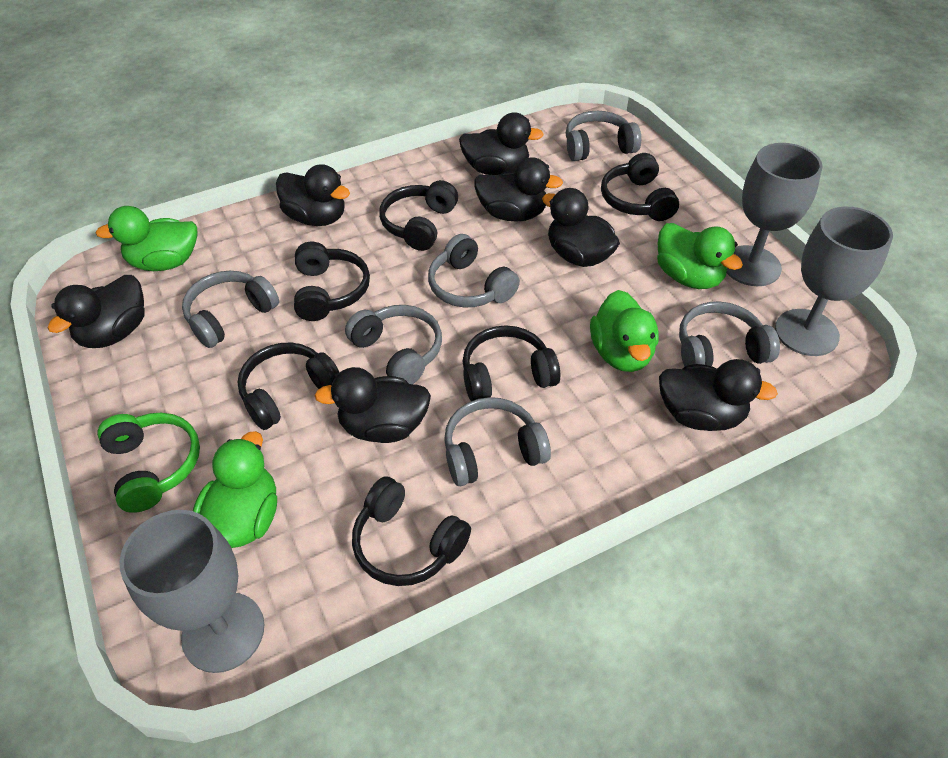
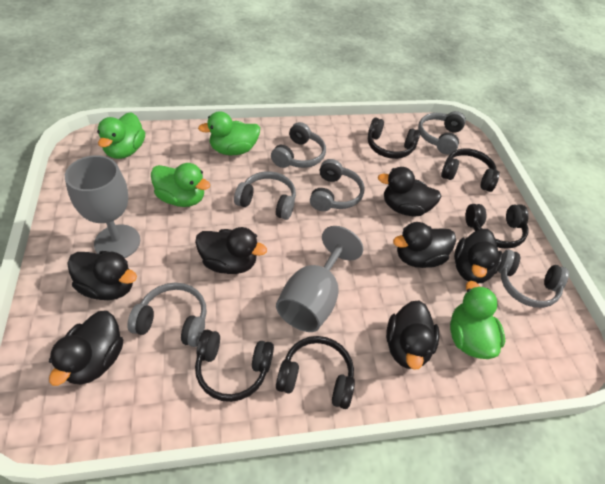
black headphones: 6 -> 5
green headphones: 1 -> 0
grey goblet: 3 -> 2

